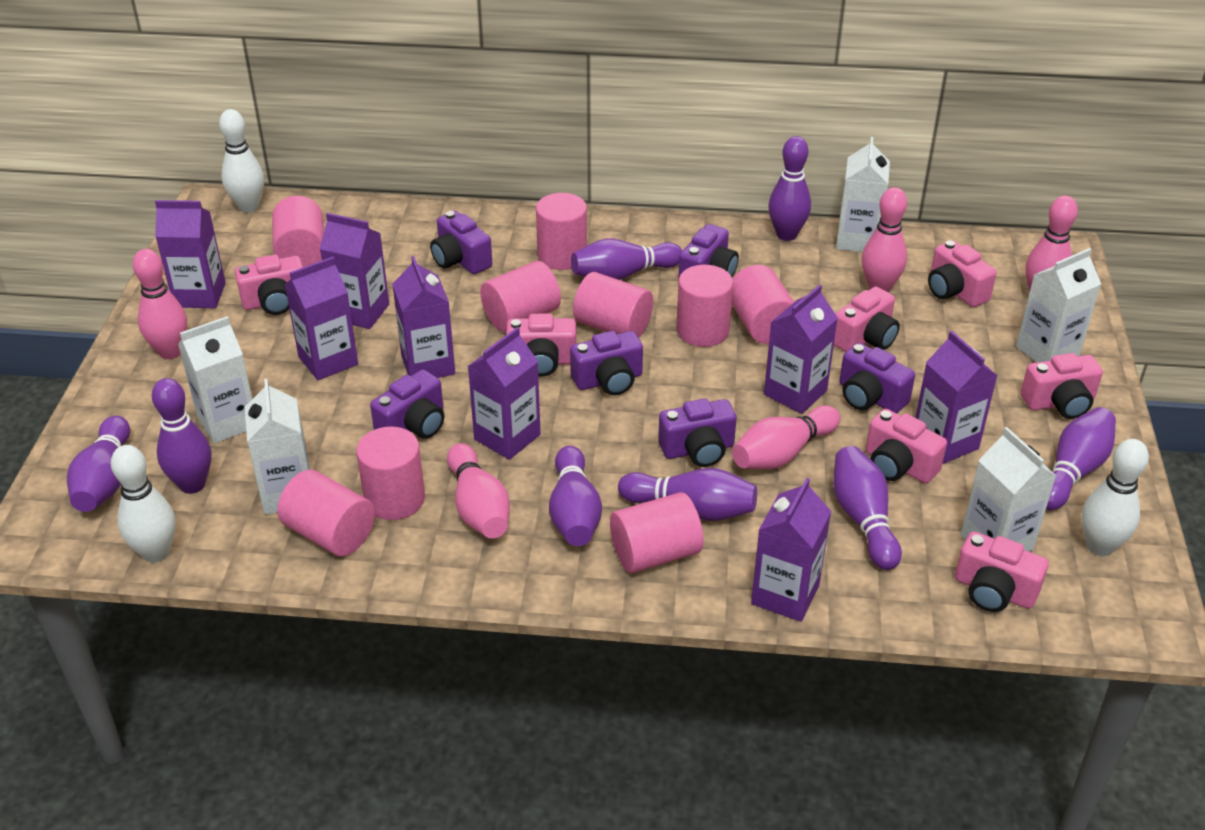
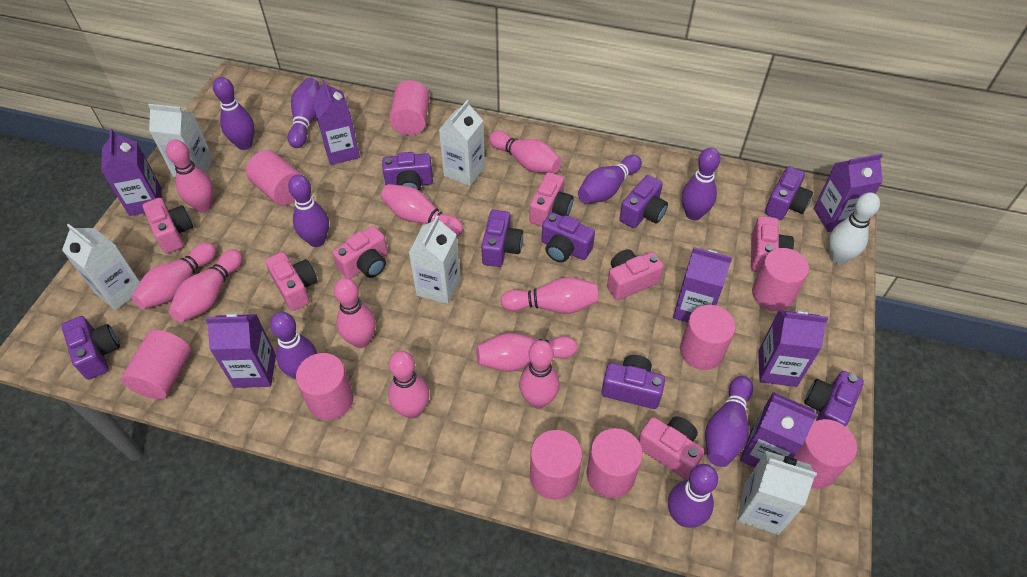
pink bowling pin: 5 -> 10
purple camera: 6 -> 8
purple carton: 8 -> 7
white bowling pin: 3 -> 1

